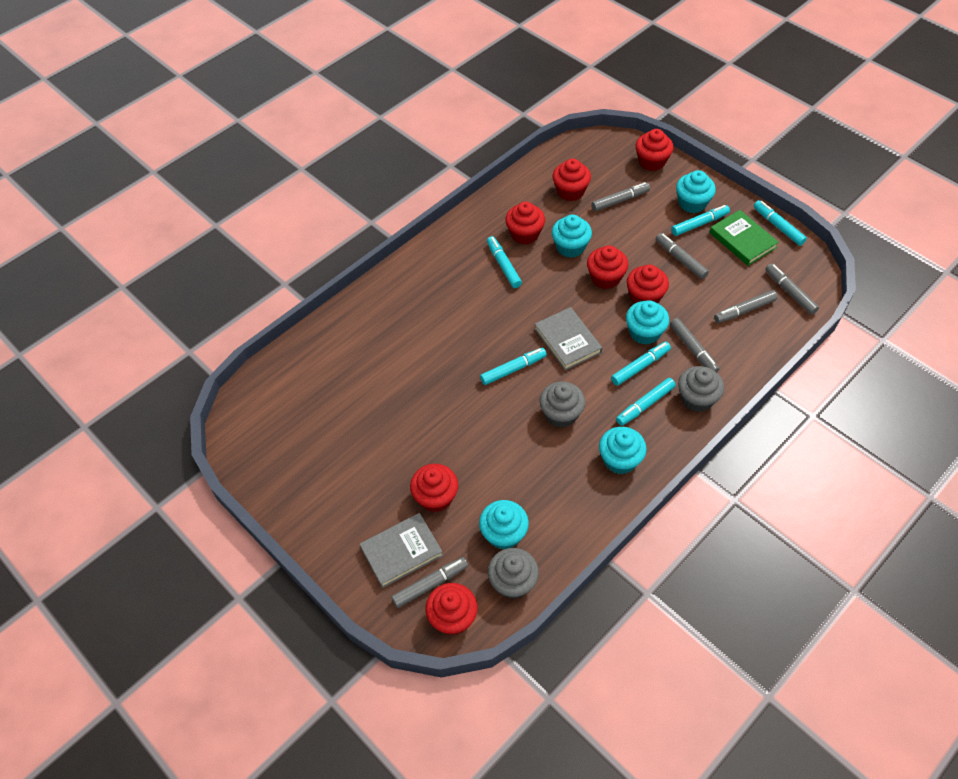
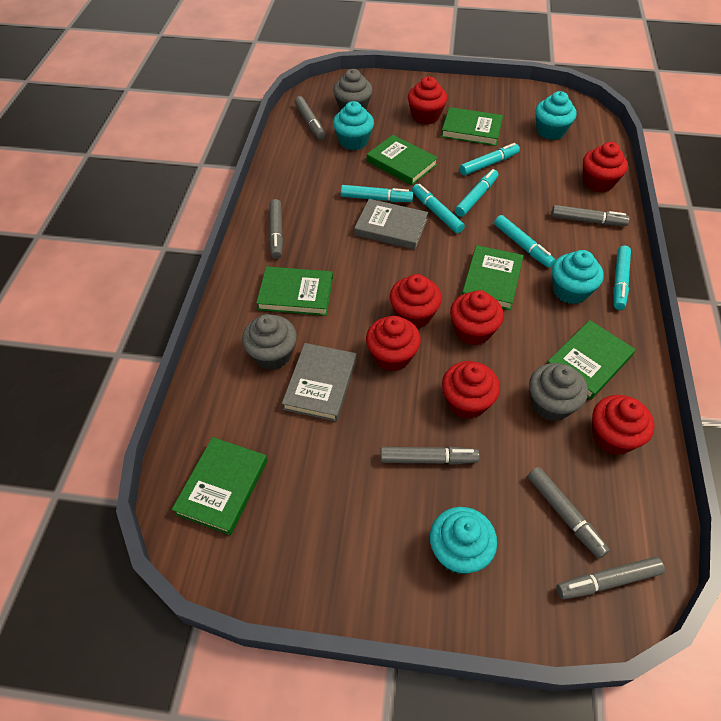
green book: 1 -> 6
turquoise cupcake: 5 -> 4

